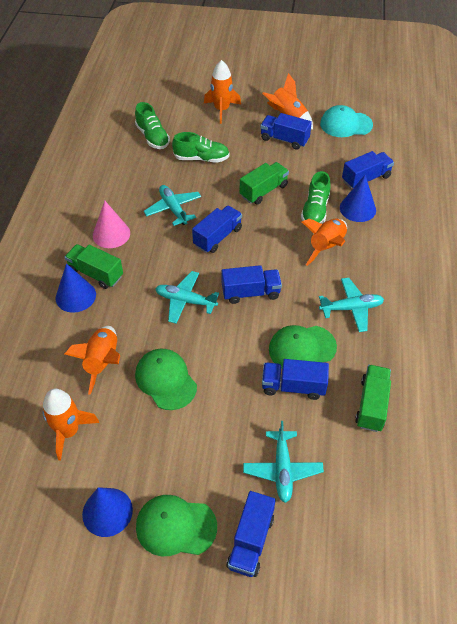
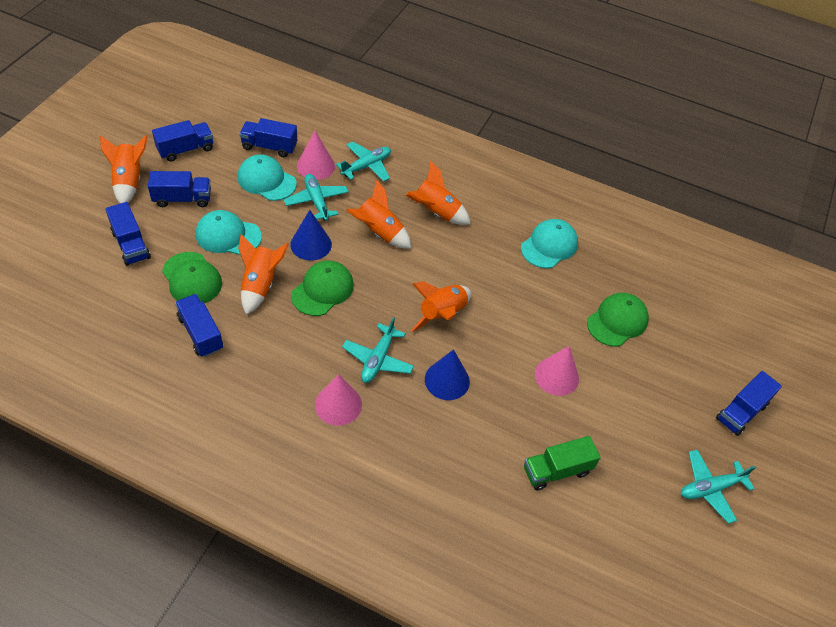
blue cone: 3 -> 2
green shoe: 3 -> 0
green truck: 3 -> 1
pink cone: 1 -> 3
turquoise cap: 1 -> 3

